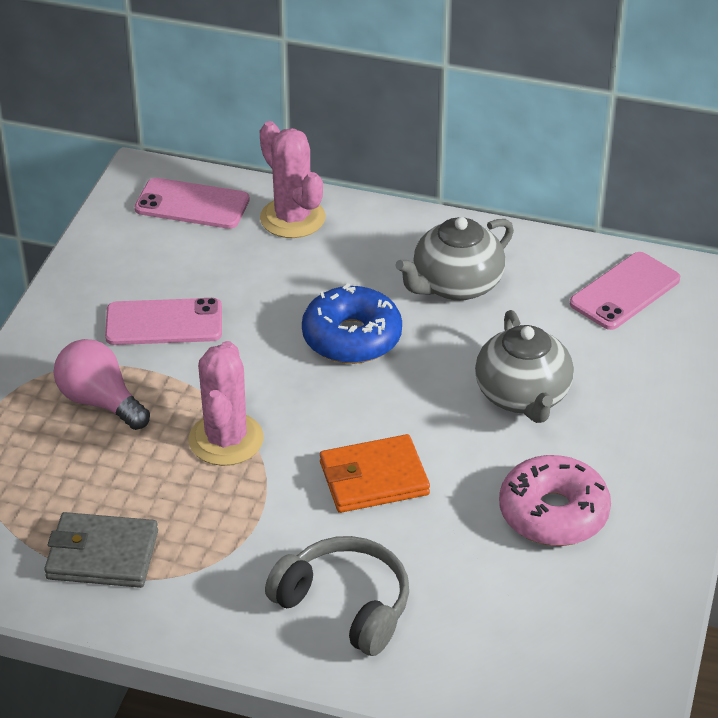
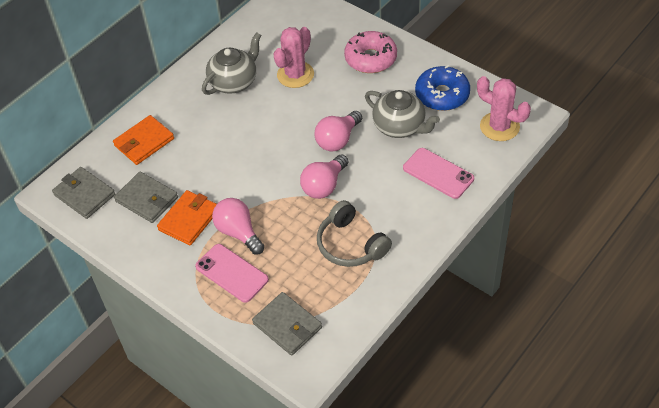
grey wallet: 1 -> 3
orange wallet: 1 -> 2
pink light bulb: 1 -> 3
pink phone: 3 -> 2

